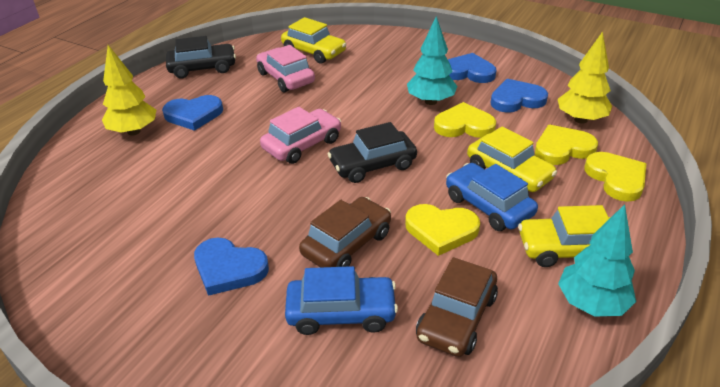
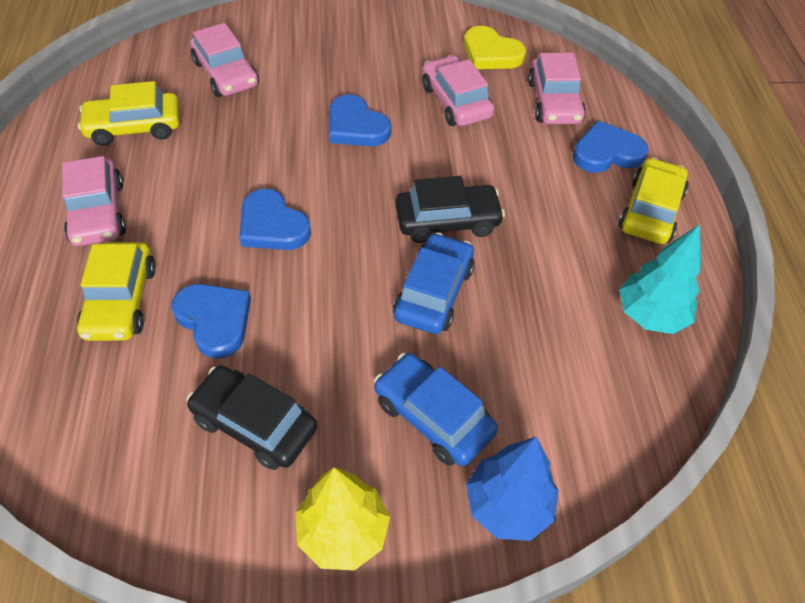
blue tree: 0 -> 1
brown car: 2 -> 0
pink car: 2 -> 4
turquoise tree: 2 -> 1
yellow heart: 4 -> 1
yellow tree: 2 -> 1

